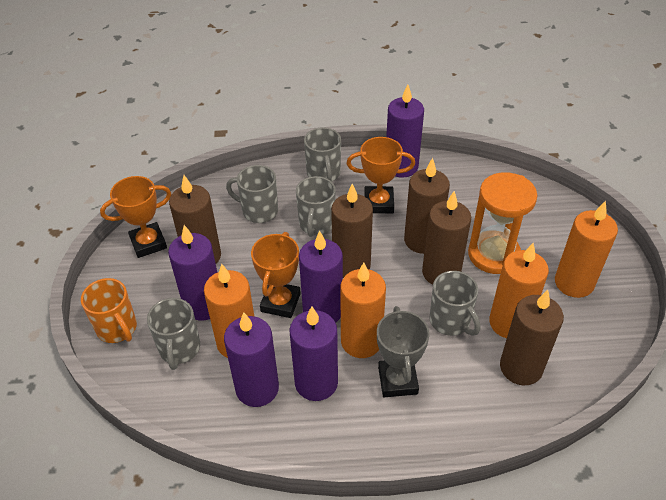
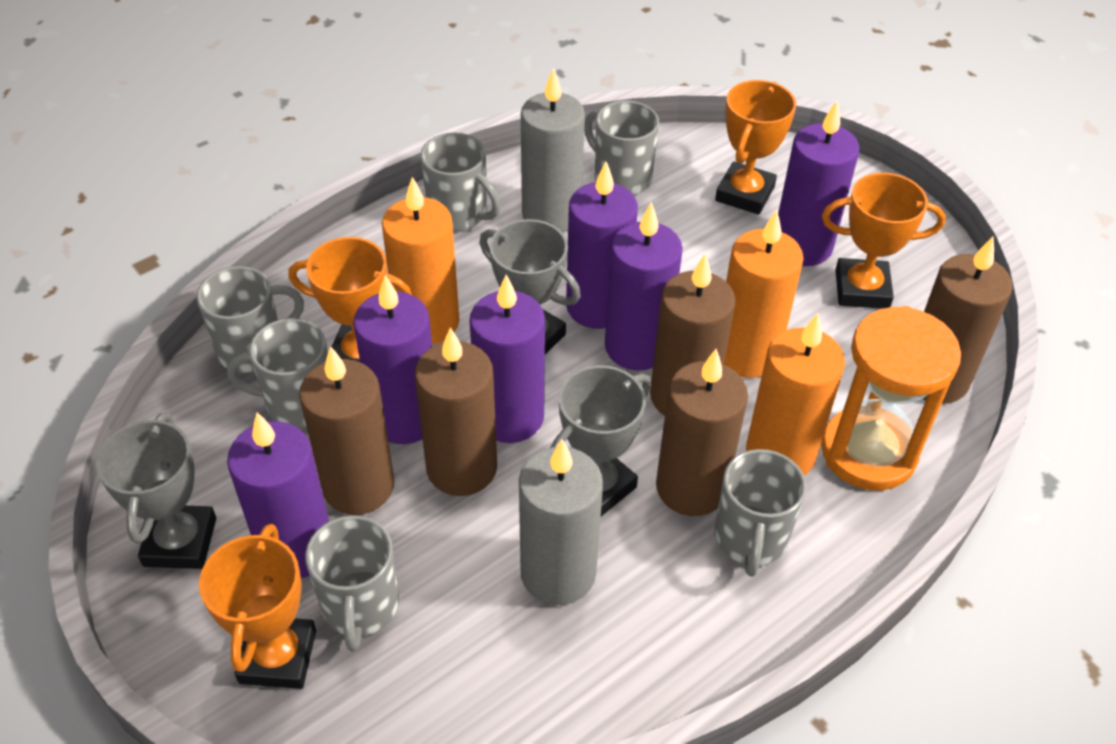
grey candle: 0 -> 2
grey mug: 5 -> 6
grey trophy: 1 -> 3
orange candle: 4 -> 3
orange mug: 1 -> 0
orange trophy: 3 -> 4
purple candle: 5 -> 6

